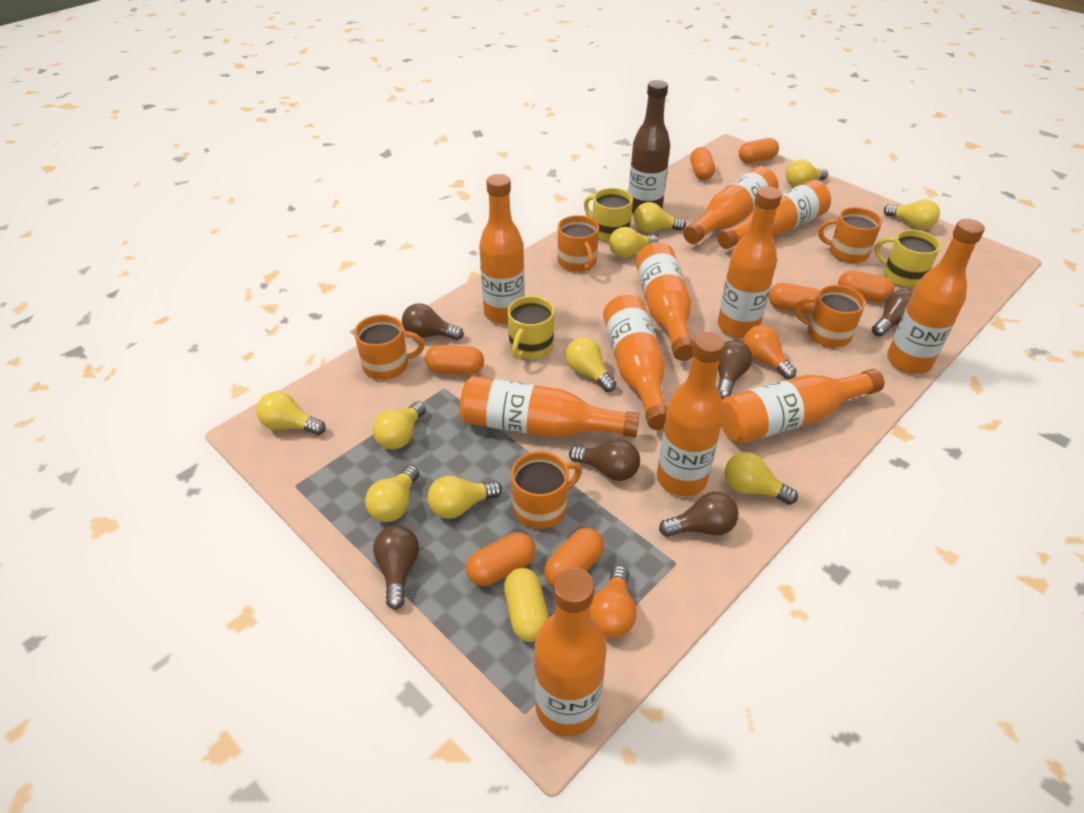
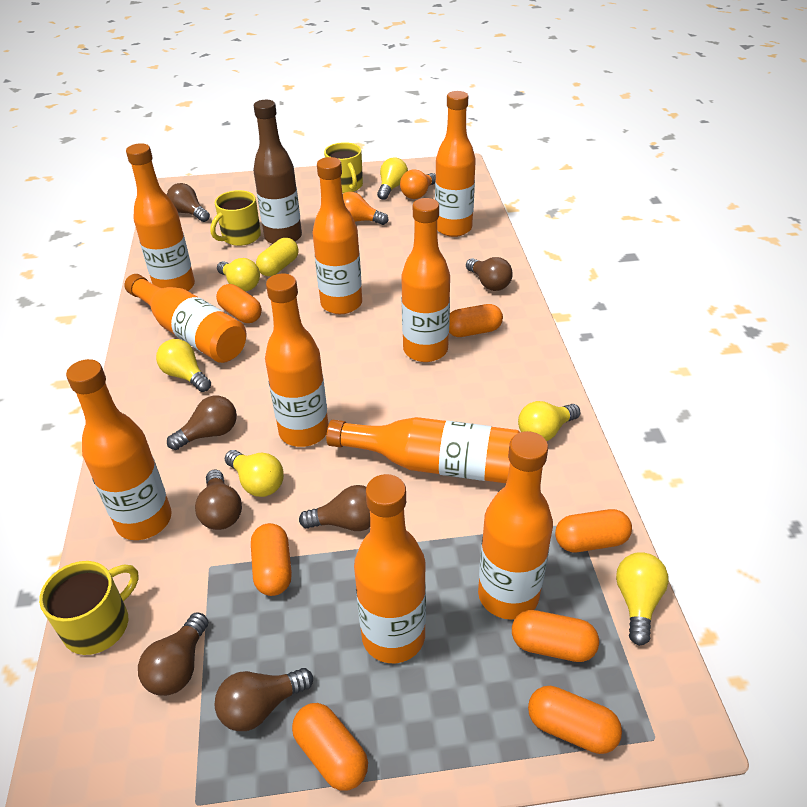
brown light bulb: 6 -> 7
orange bottle: 11 -> 10
orange mug: 5 -> 0
yellow light bulb: 10 -> 6

